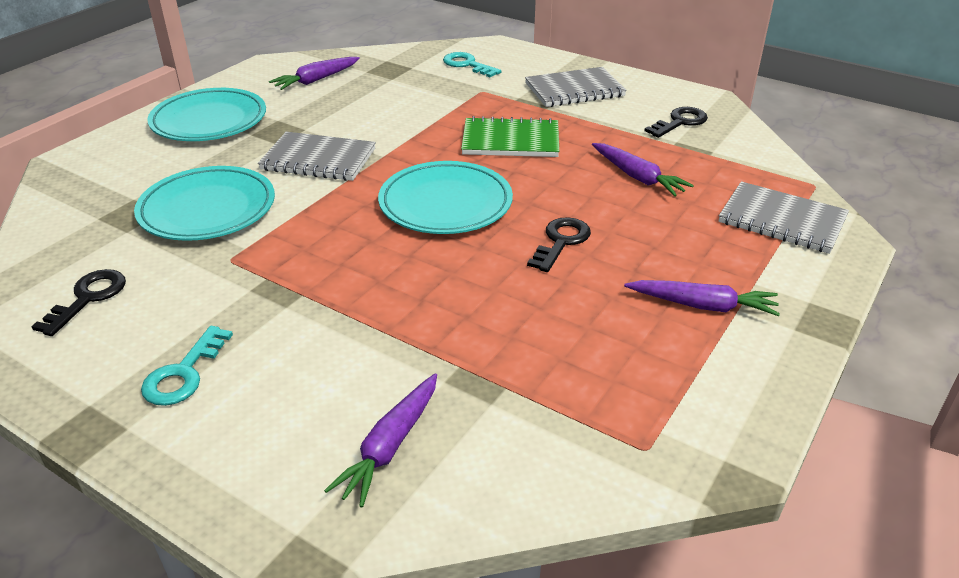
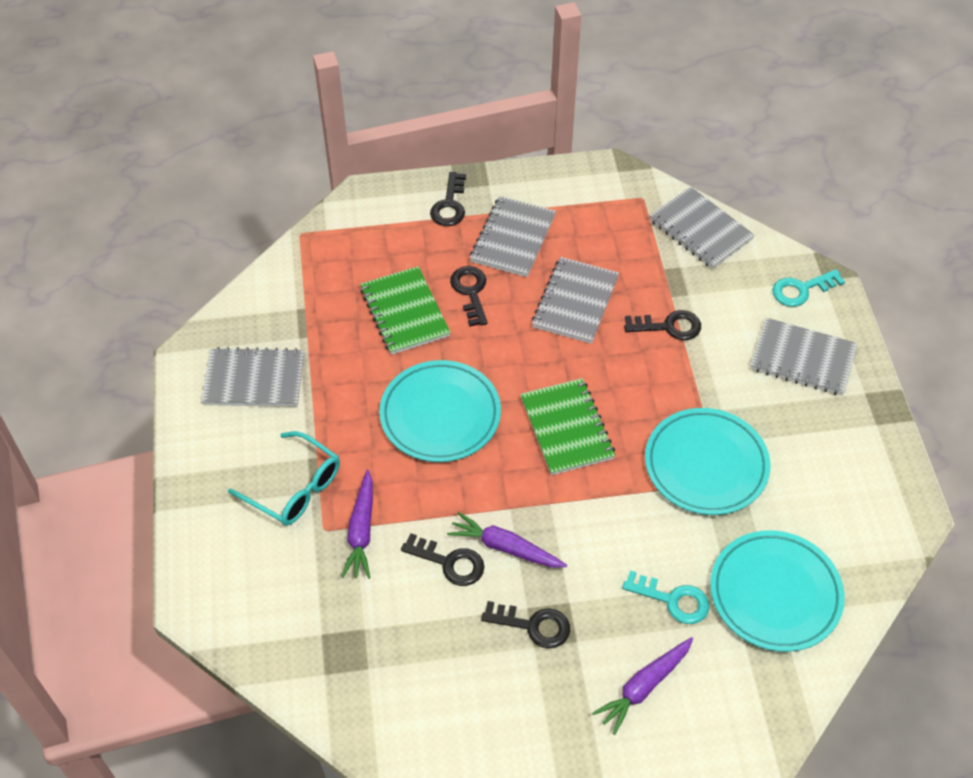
black key: 3 -> 5
green notebook: 1 -> 2
grey notebook: 3 -> 5
purple carrot: 4 -> 3
turquoise glasses: 0 -> 1

